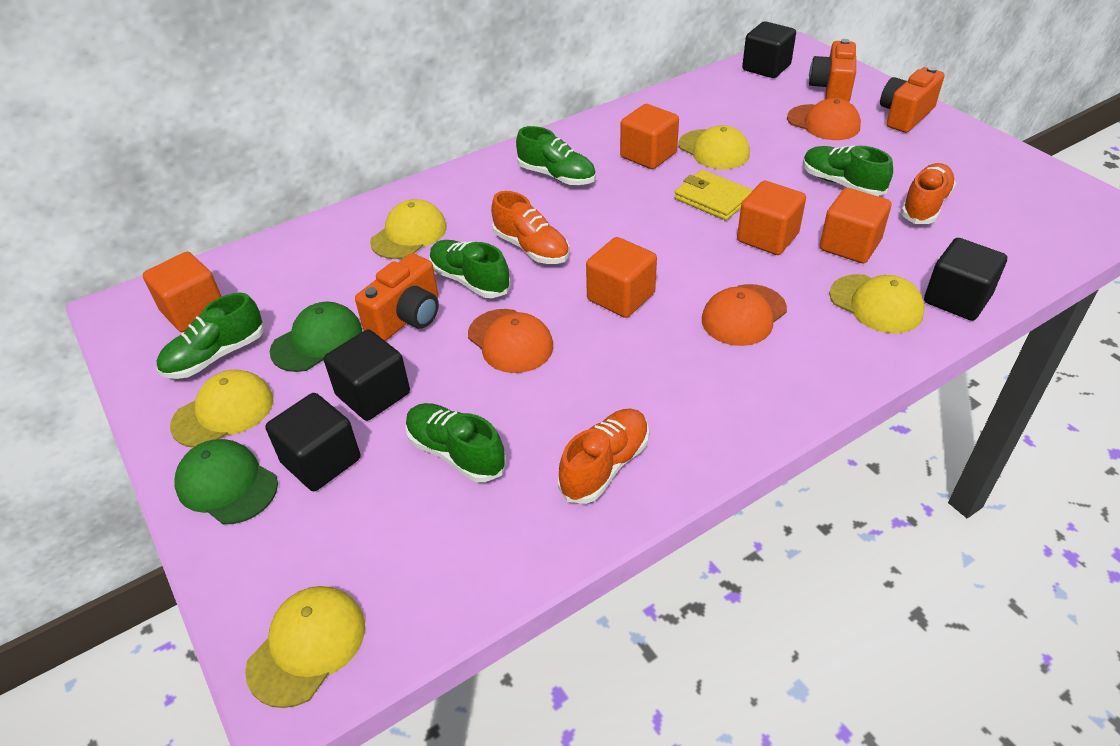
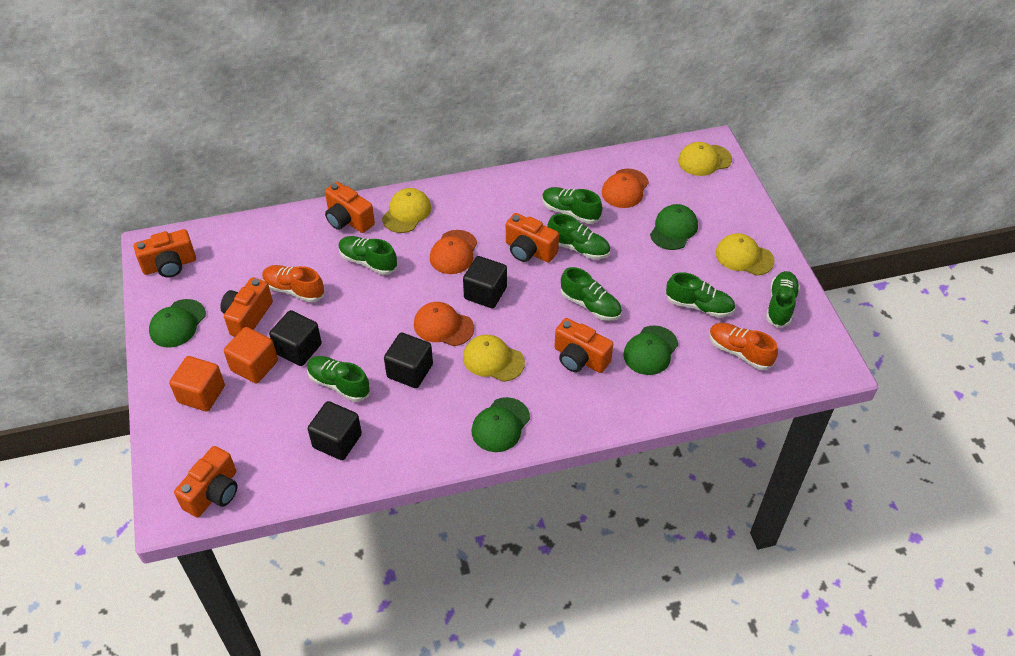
green cap: 2 -> 4
green shoe: 5 -> 7
orange camera: 3 -> 6
orange cube: 5 -> 2
orange shoe: 3 -> 2
yellow cap: 5 -> 4
yellow wallet: 1 -> 0

